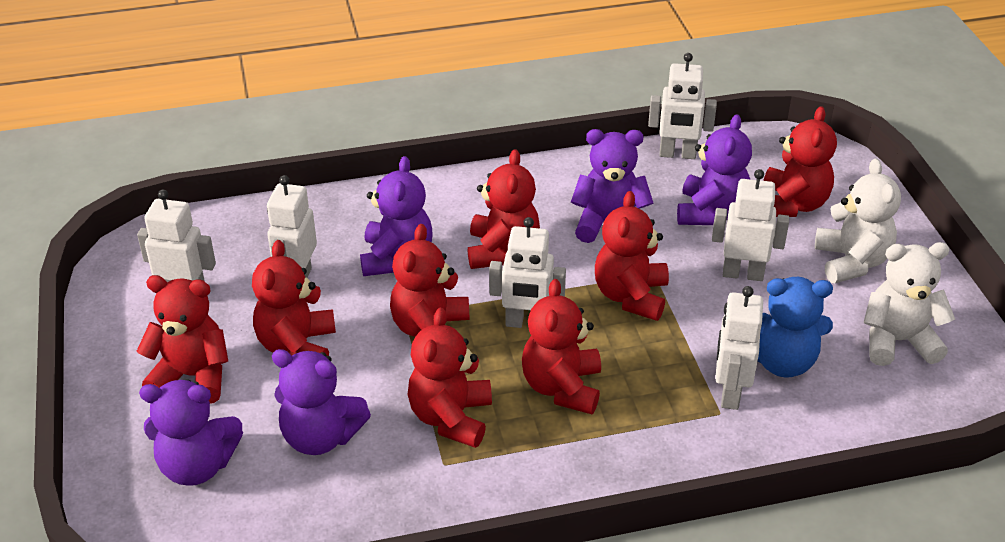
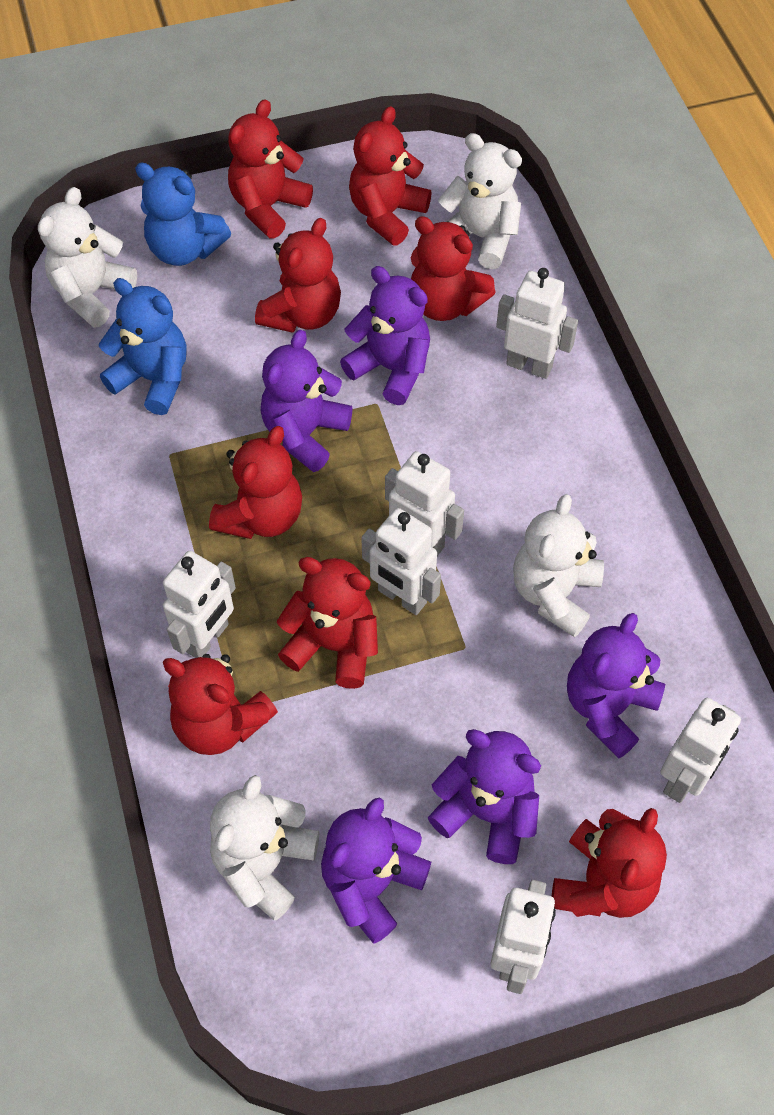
blue teddy bear: 1 -> 2
white teddy bear: 2 -> 4

